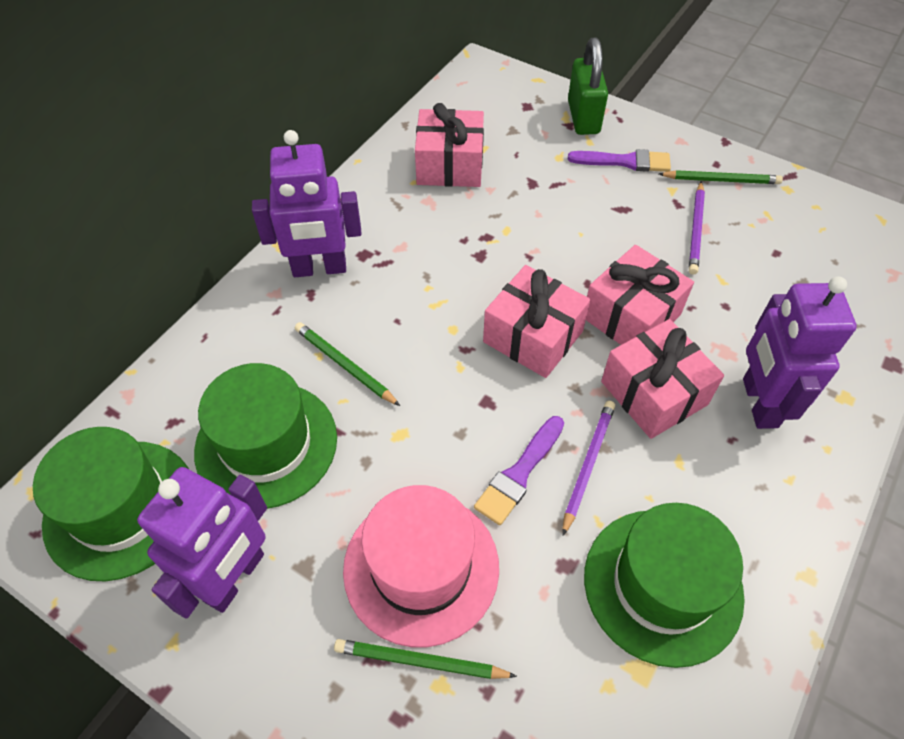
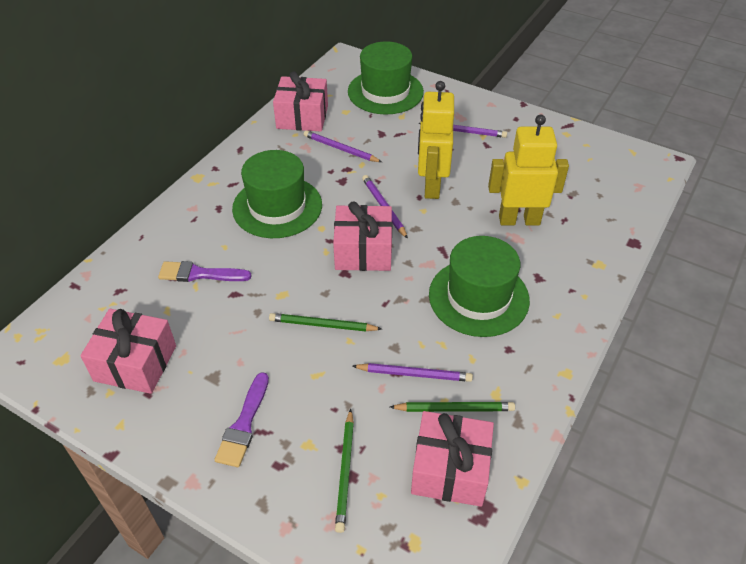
green padlock: 1 -> 0
pink hat: 1 -> 0
purple pencil: 2 -> 4
purple robot: 3 -> 0
yellow robot: 0 -> 2

